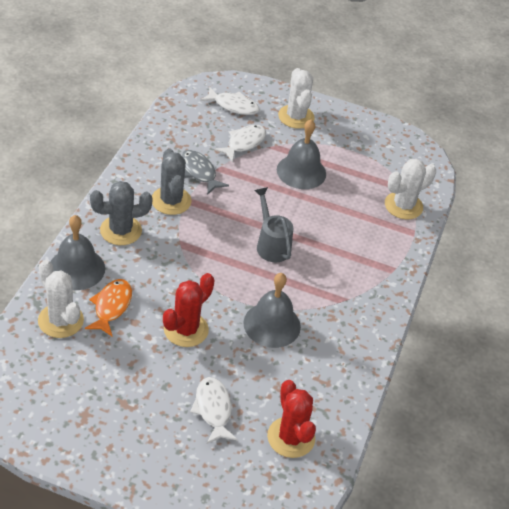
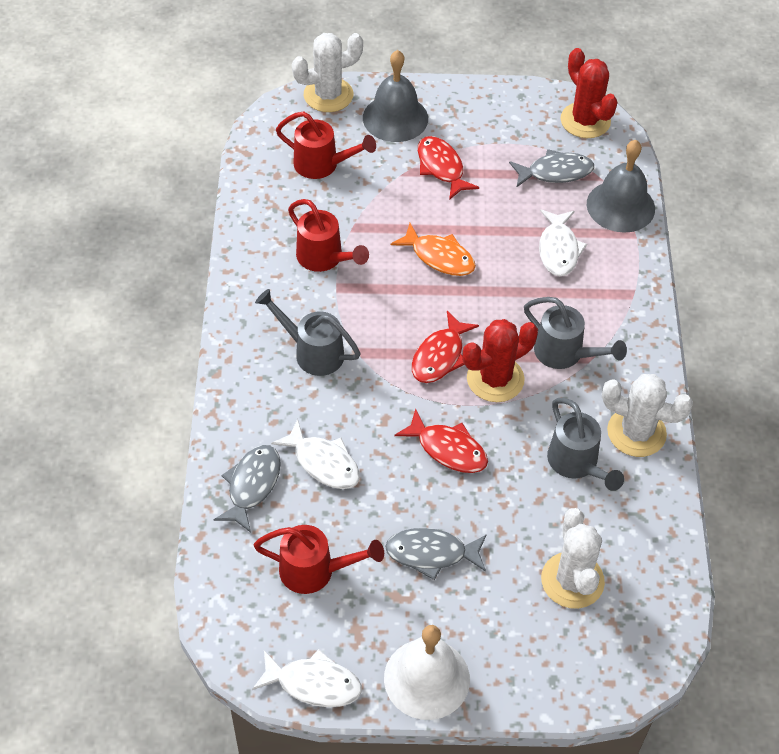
grey bell: 3 -> 2
grey cactus: 2 -> 0
grey fish: 1 -> 3
grey watering can: 1 -> 3
red fish: 0 -> 3
red watering can: 0 -> 3
white bell: 0 -> 1

